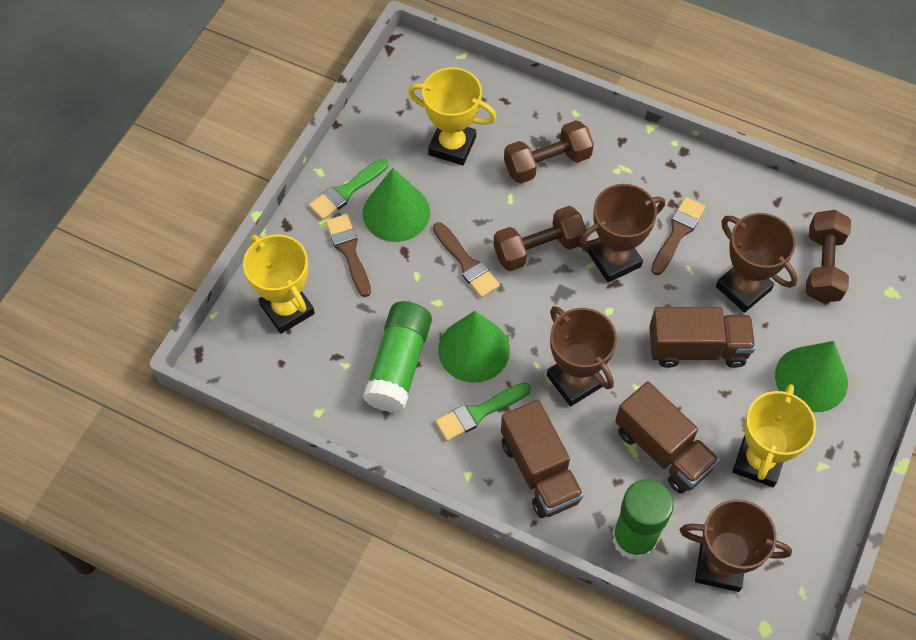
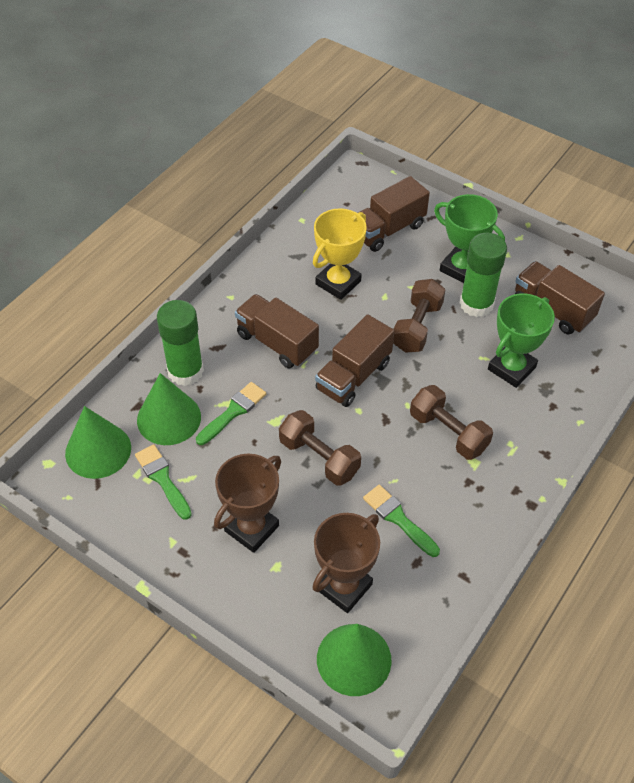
brown brush: 3 -> 0
brown trophy: 4 -> 2
brown truck: 3 -> 4
green brush: 2 -> 3
green trophy: 0 -> 2
yellow trophy: 3 -> 1

